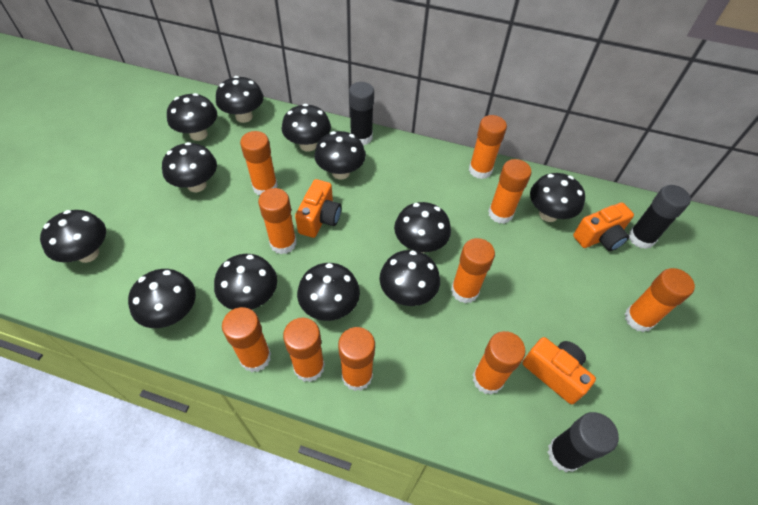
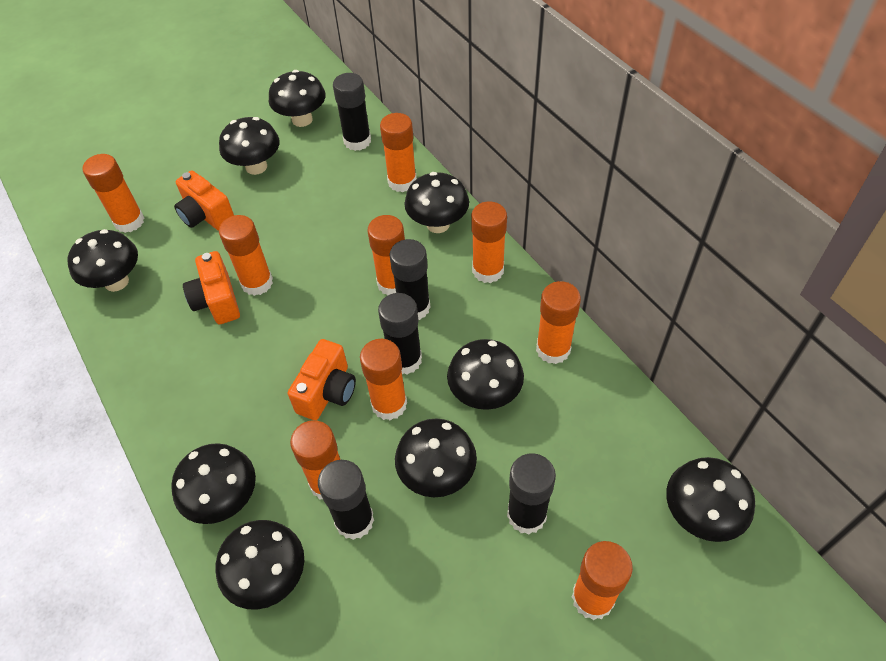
black glue stick: 3 -> 5
black mushroom: 12 -> 9
orange glue stick: 10 -> 9

